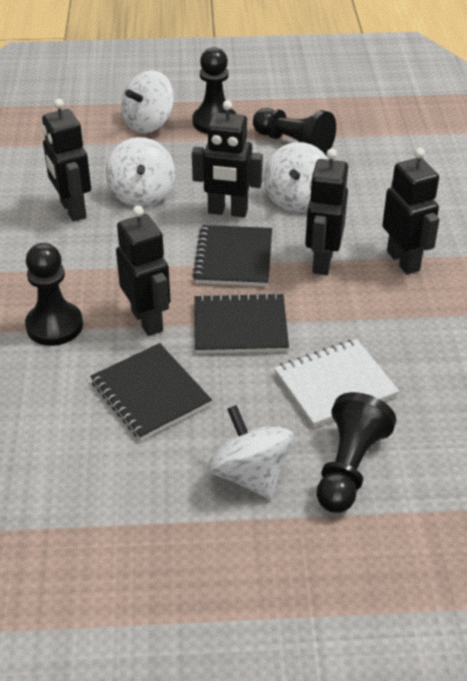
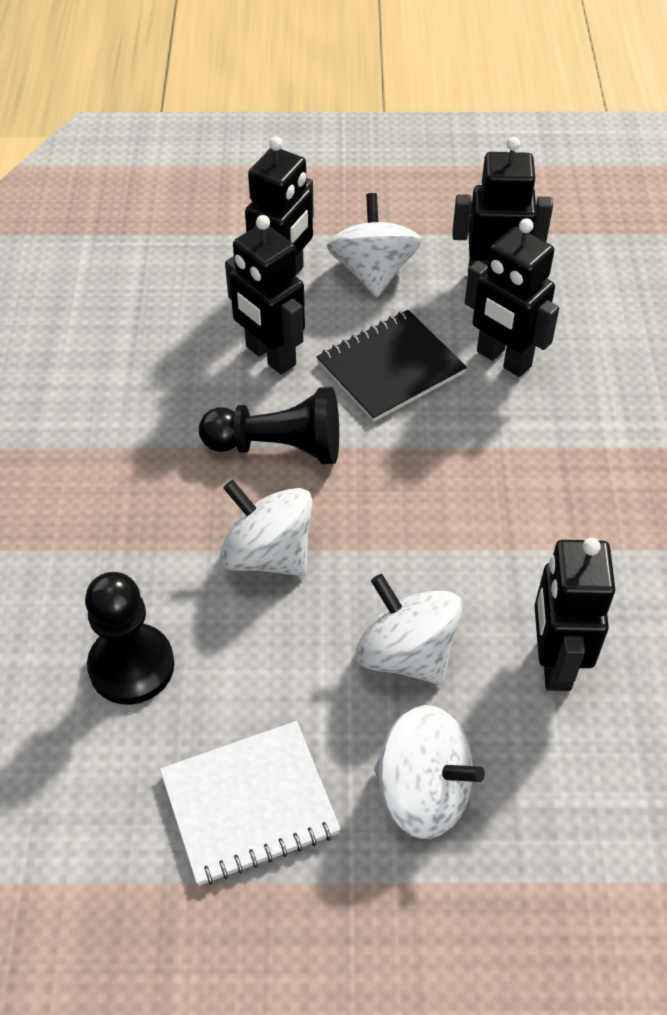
black notebook: 3 -> 1
black pawn: 4 -> 2

